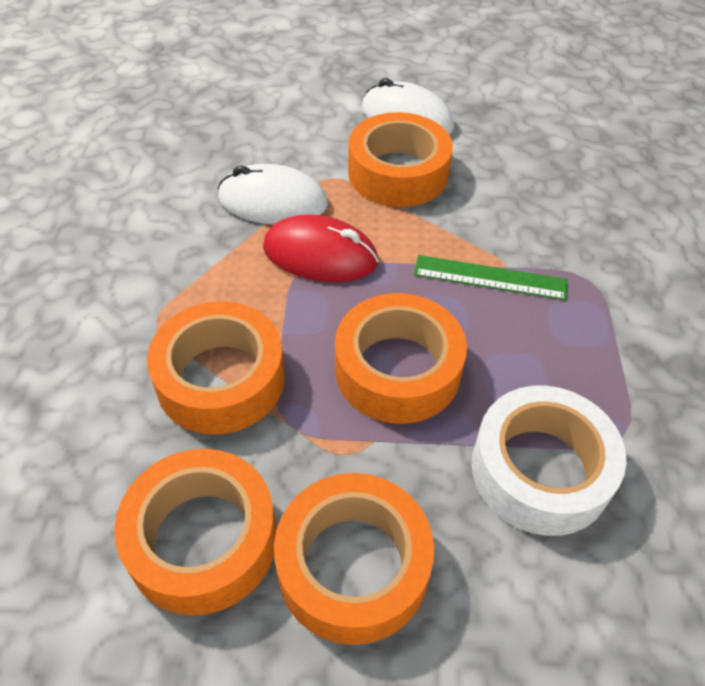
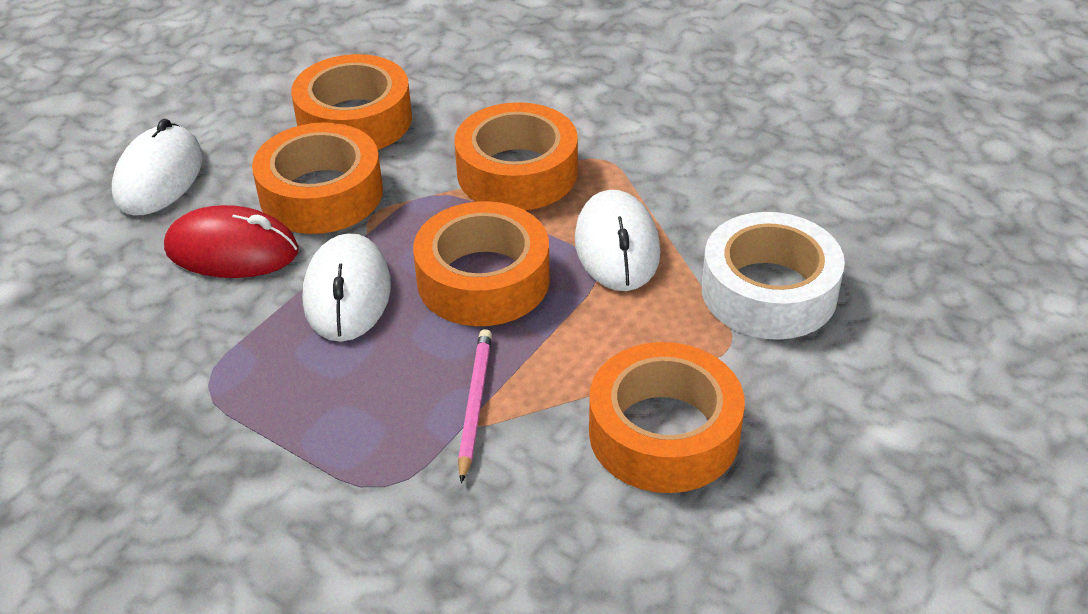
green ruler: 1 -> 0
pink pencil: 0 -> 1
white mouse: 2 -> 3

